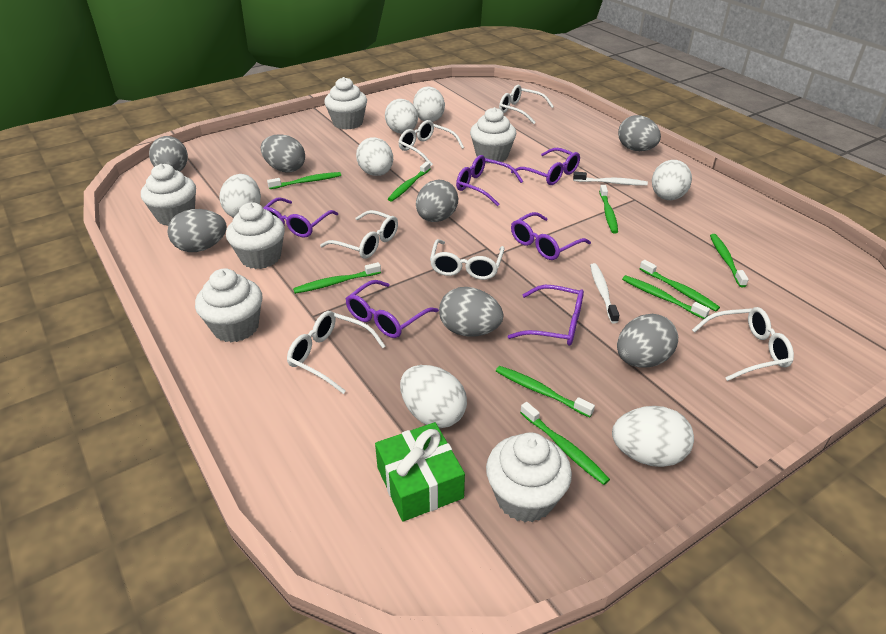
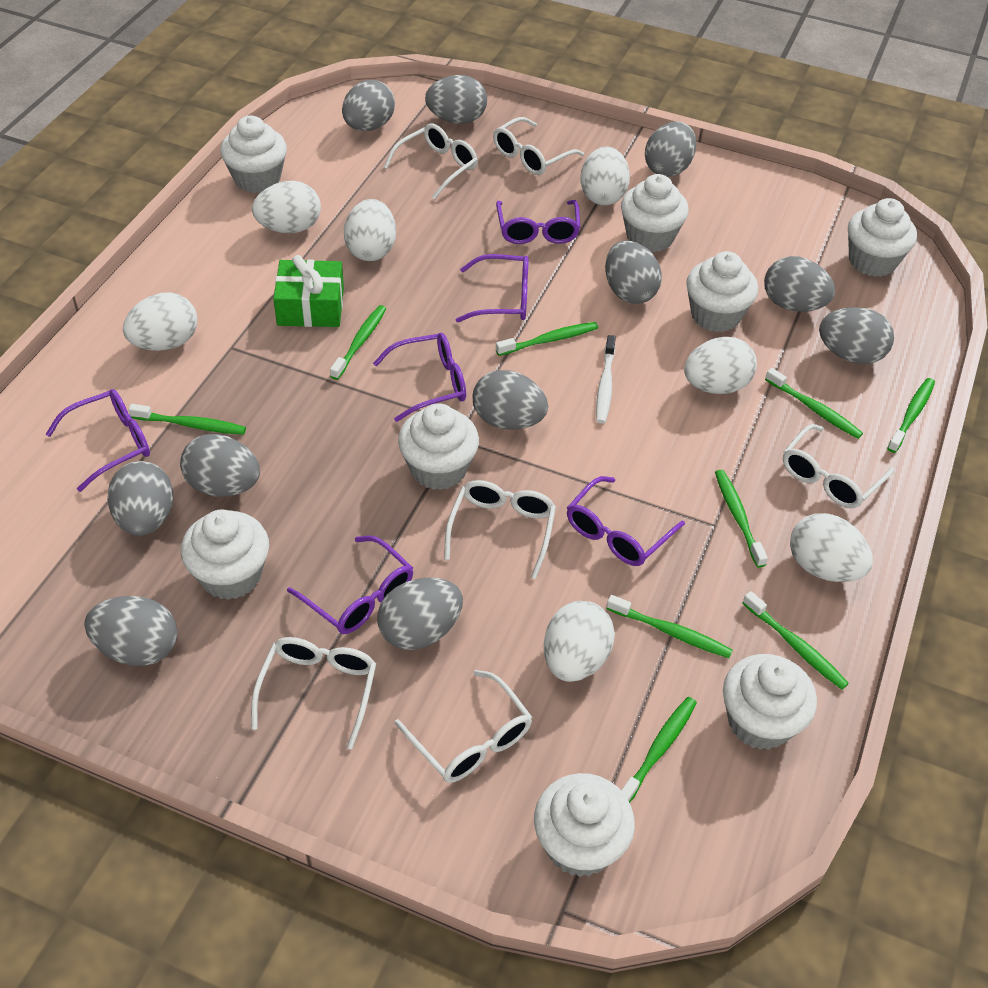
grey egg: 7 -> 11
white cupcake: 6 -> 8
white toothbrush: 2 -> 1

